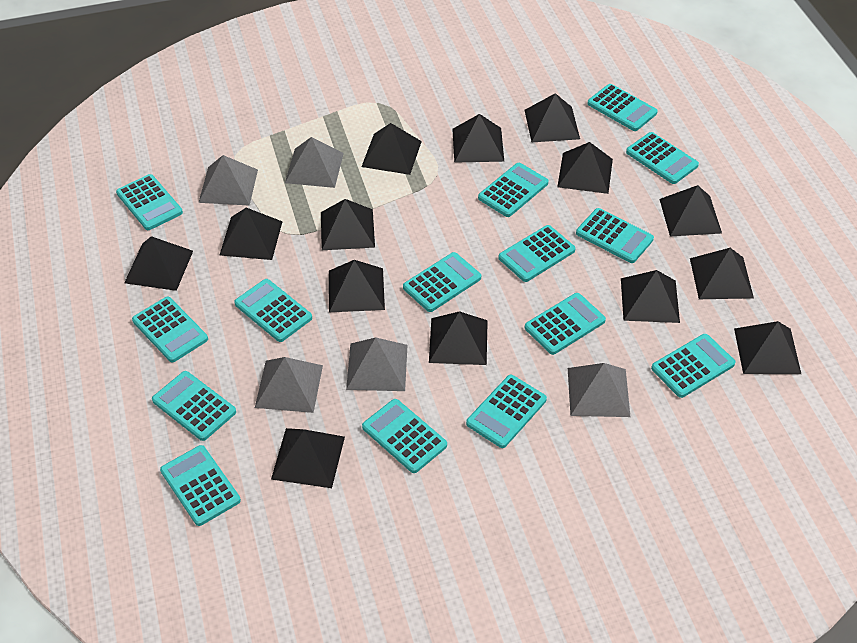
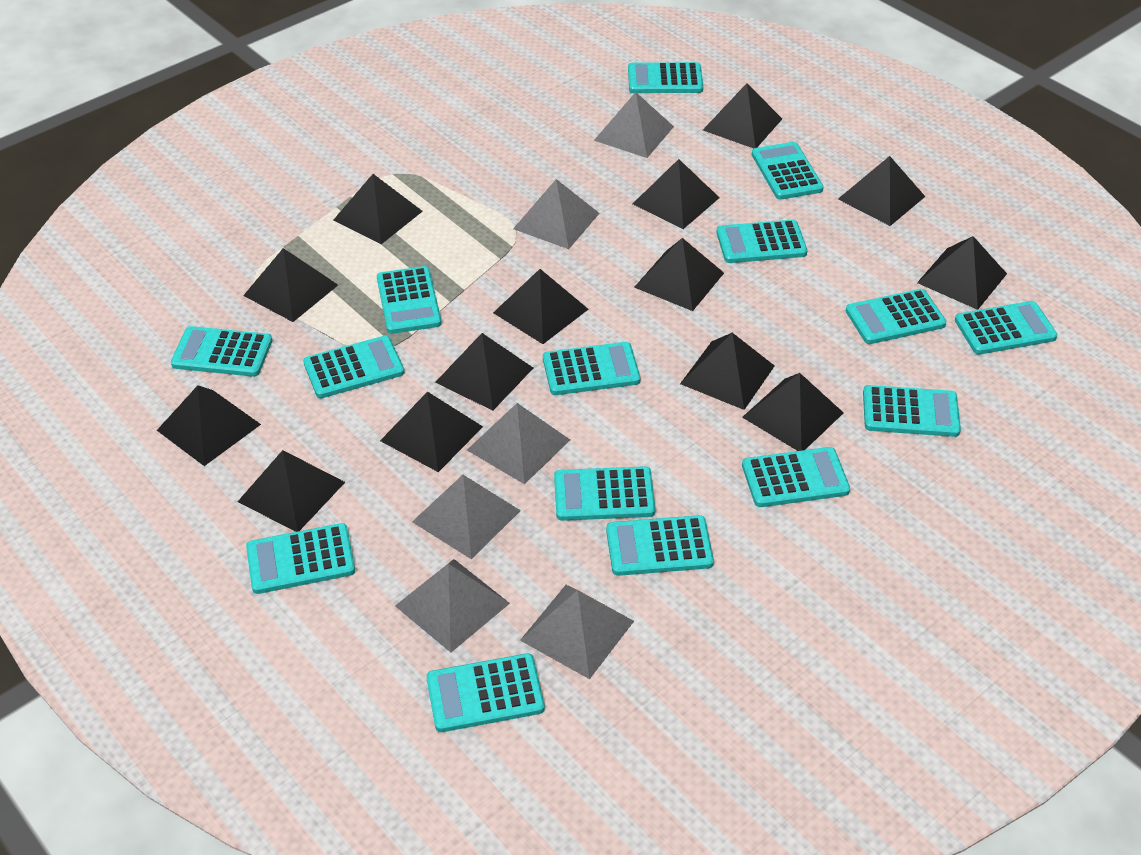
grey pyramid: 5 -> 6

